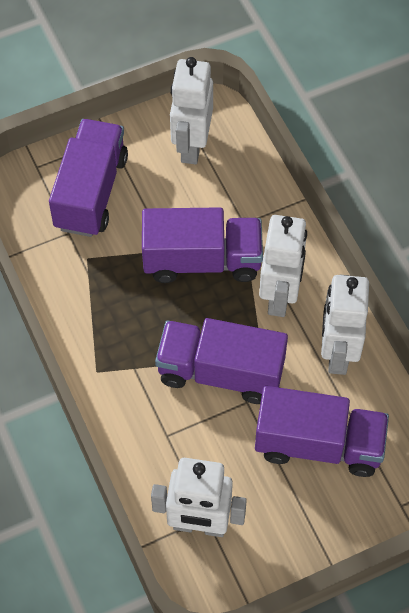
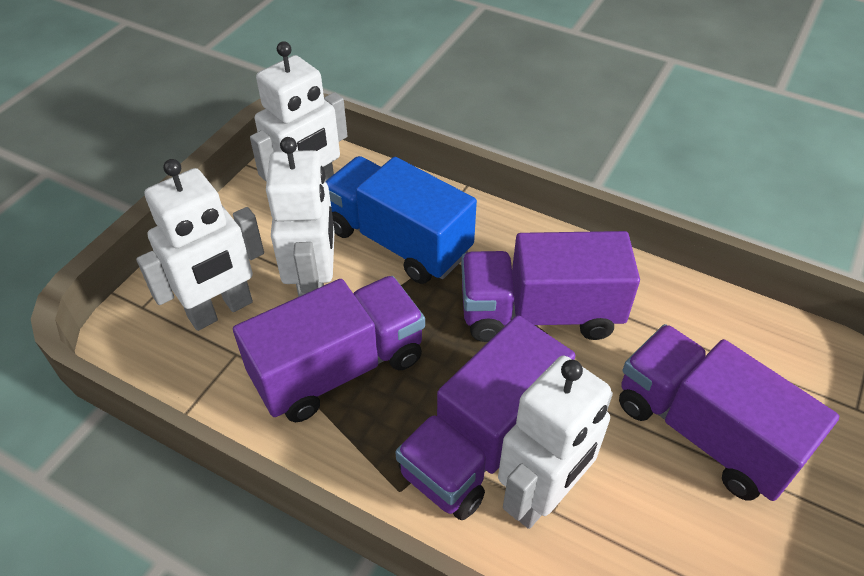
blue truck: 0 -> 1

